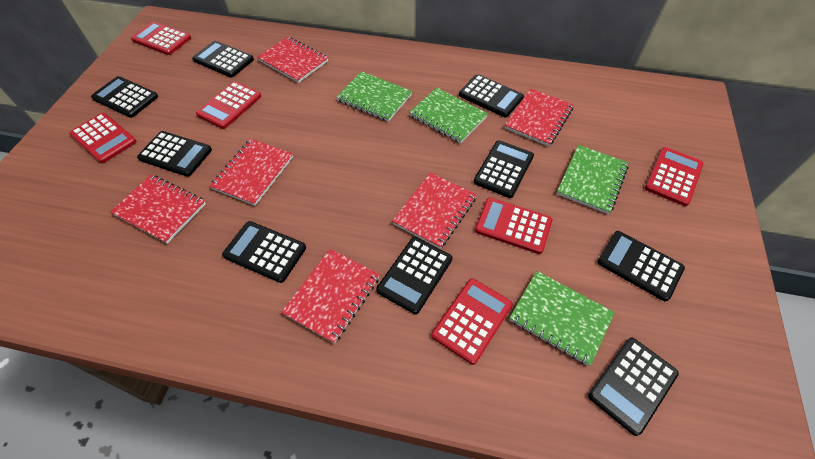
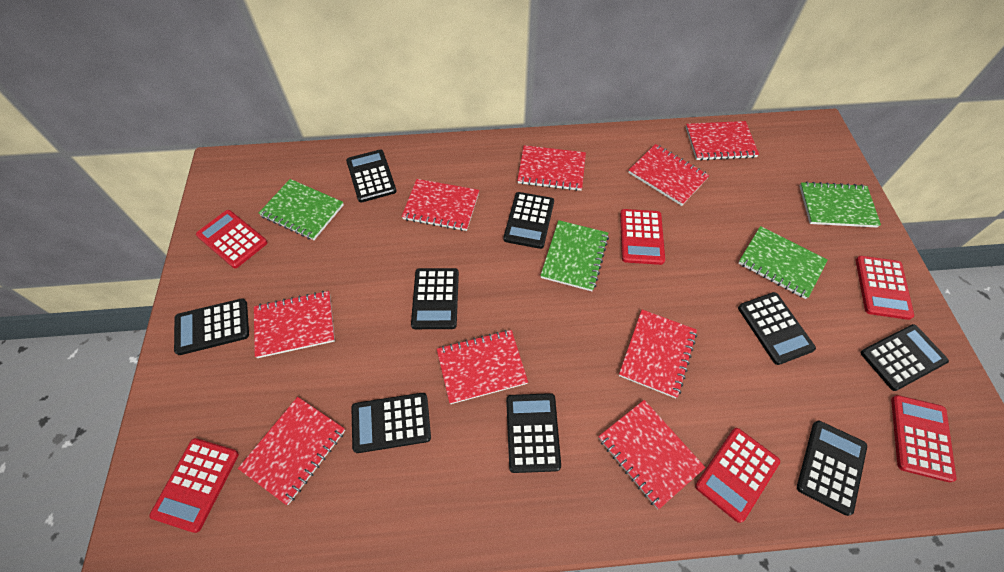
red notebook: 6 -> 9

